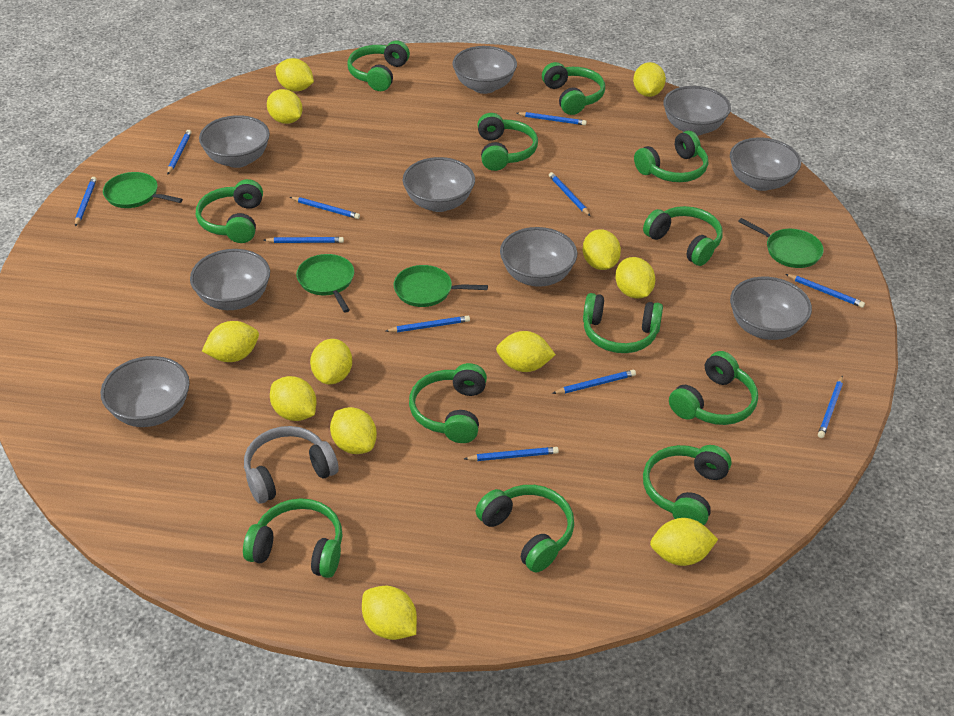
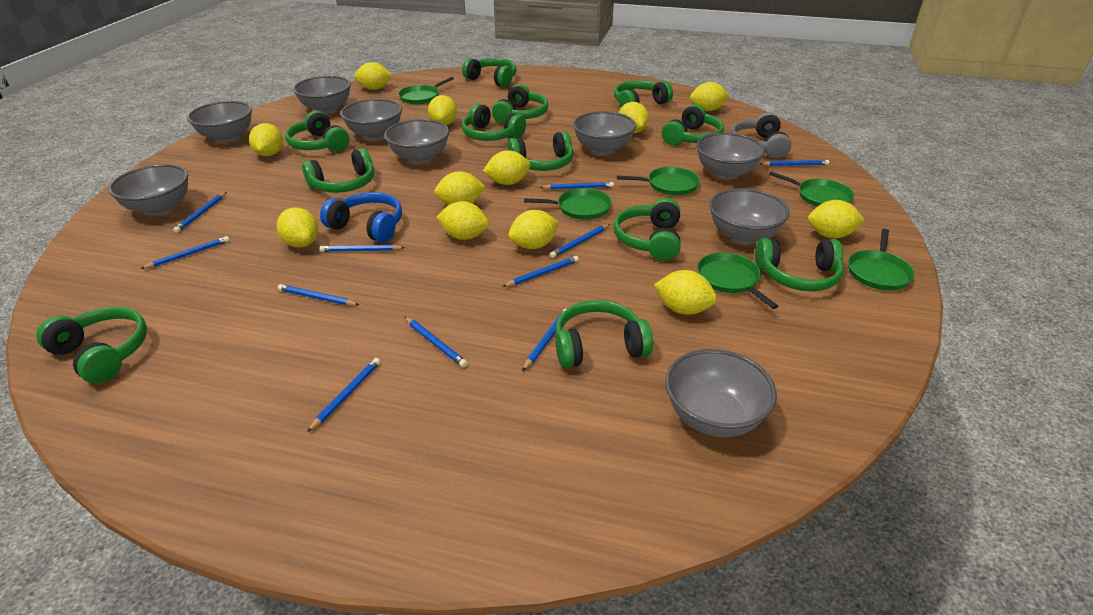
blue headphones: 0 -> 1
green pan: 4 -> 6

